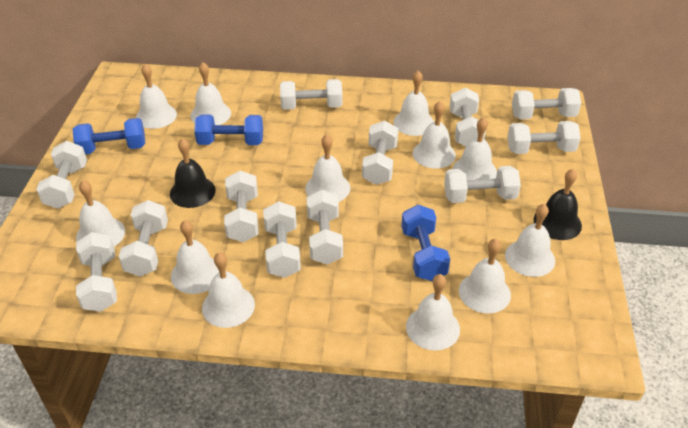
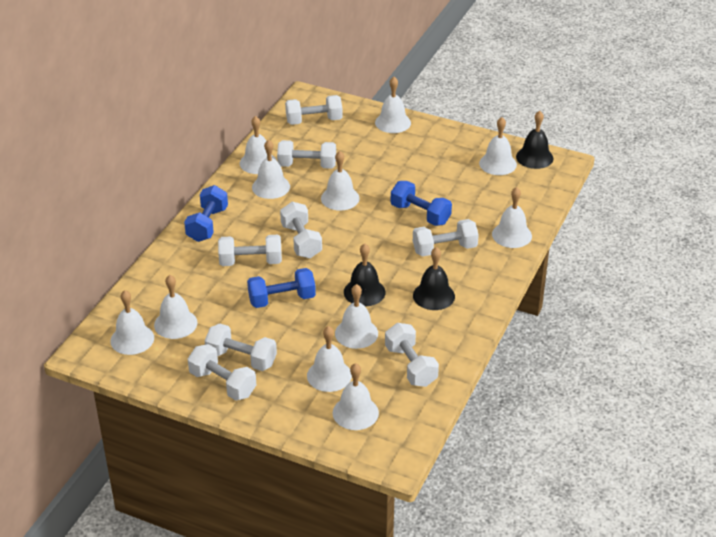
black bell: 2 -> 3
white bell: 12 -> 11
white dumbbell: 12 -> 8

